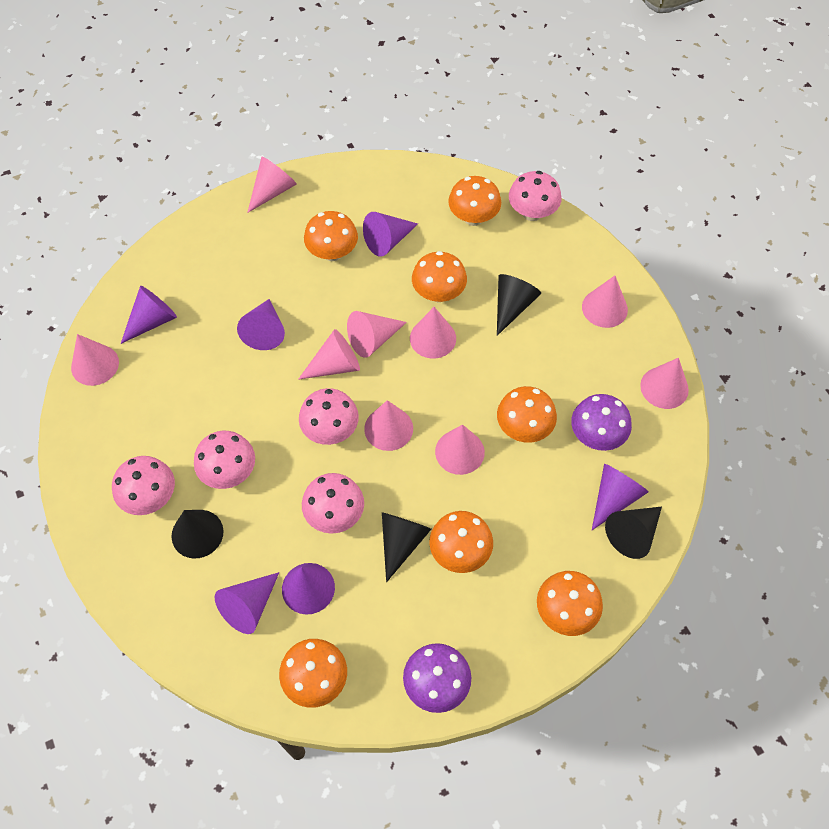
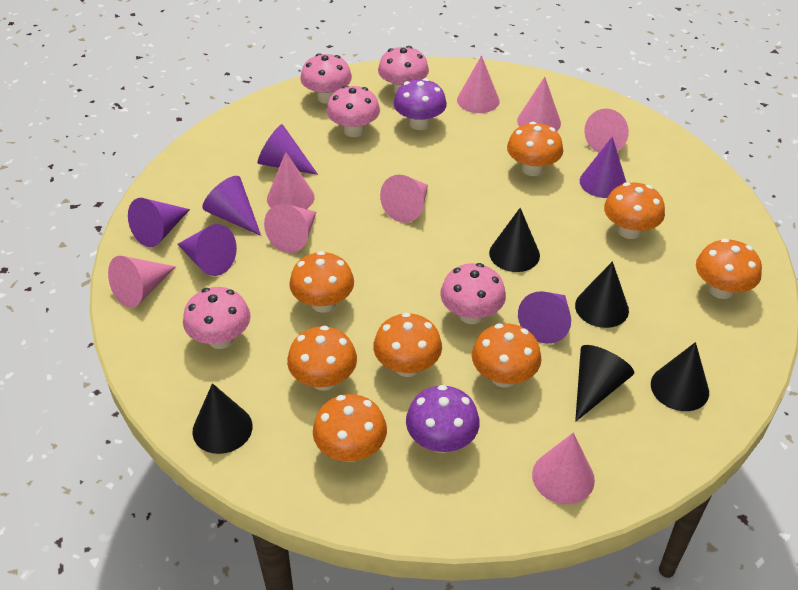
black cone: 4 -> 5
orange mushroom: 7 -> 8
pink cone: 9 -> 8

